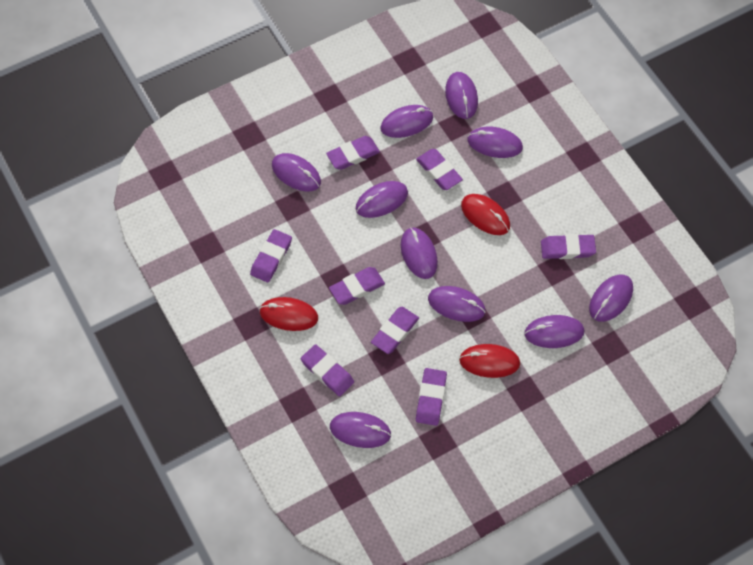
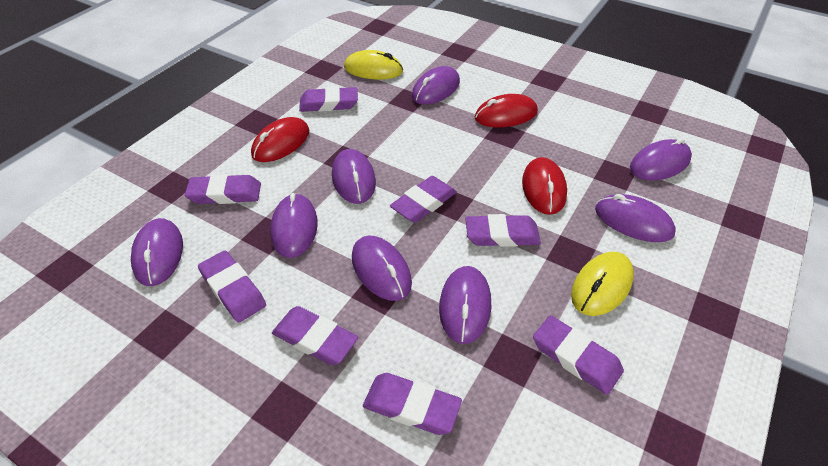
purple mouse: 10 -> 8
yellow mouse: 0 -> 2

